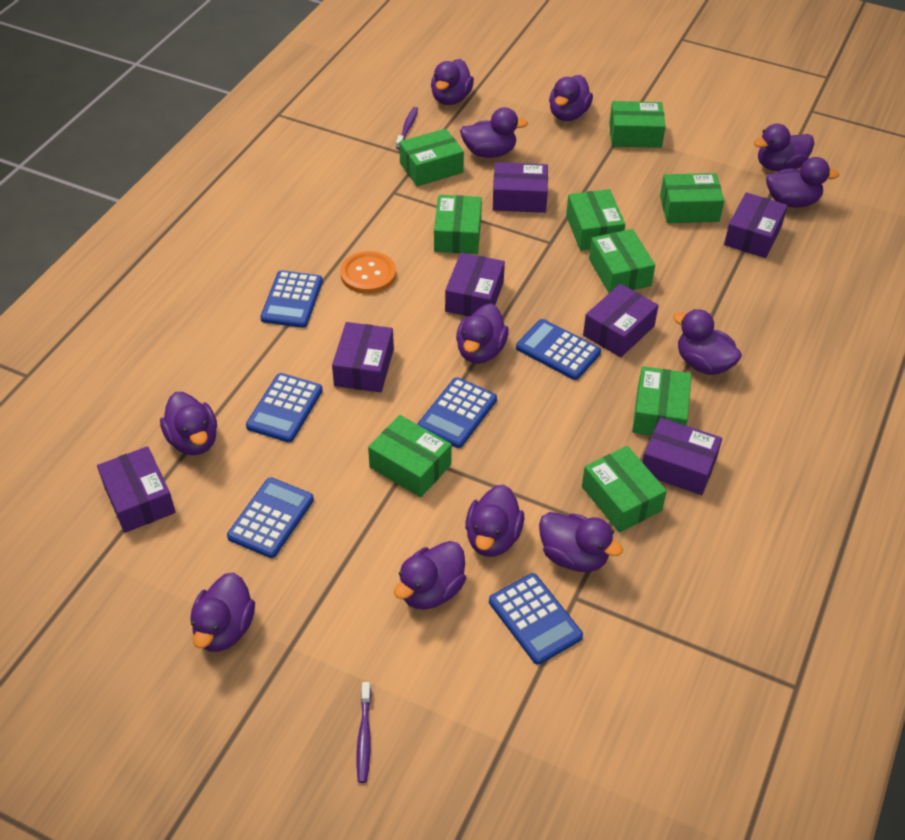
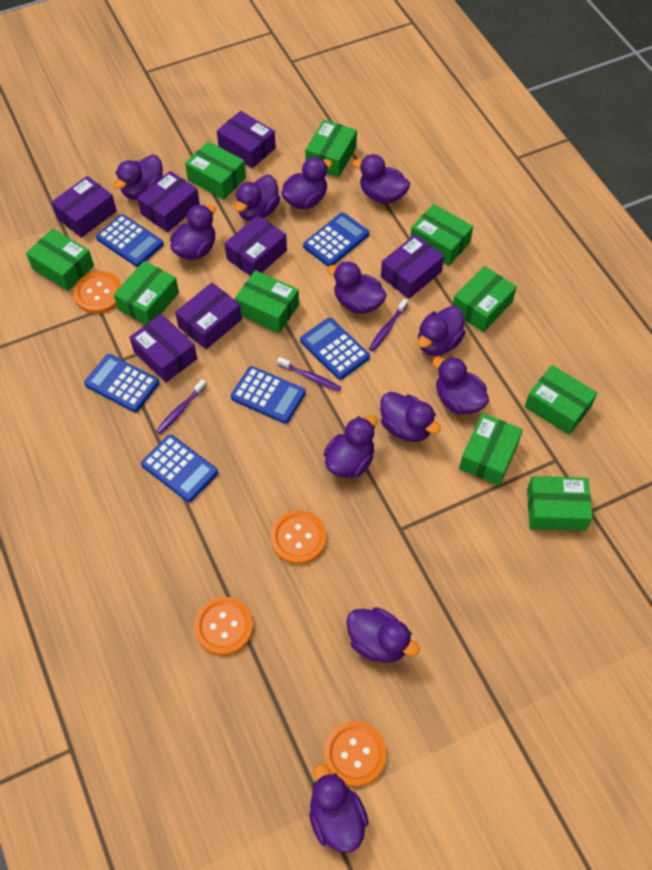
green box: 9 -> 10
orange button: 1 -> 4
purple toothbrush: 2 -> 3

